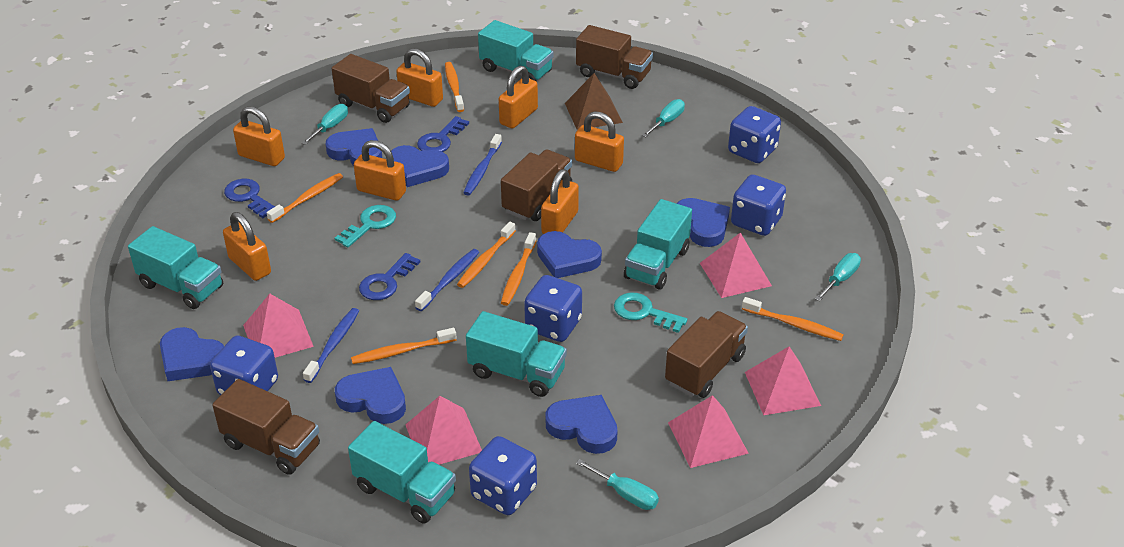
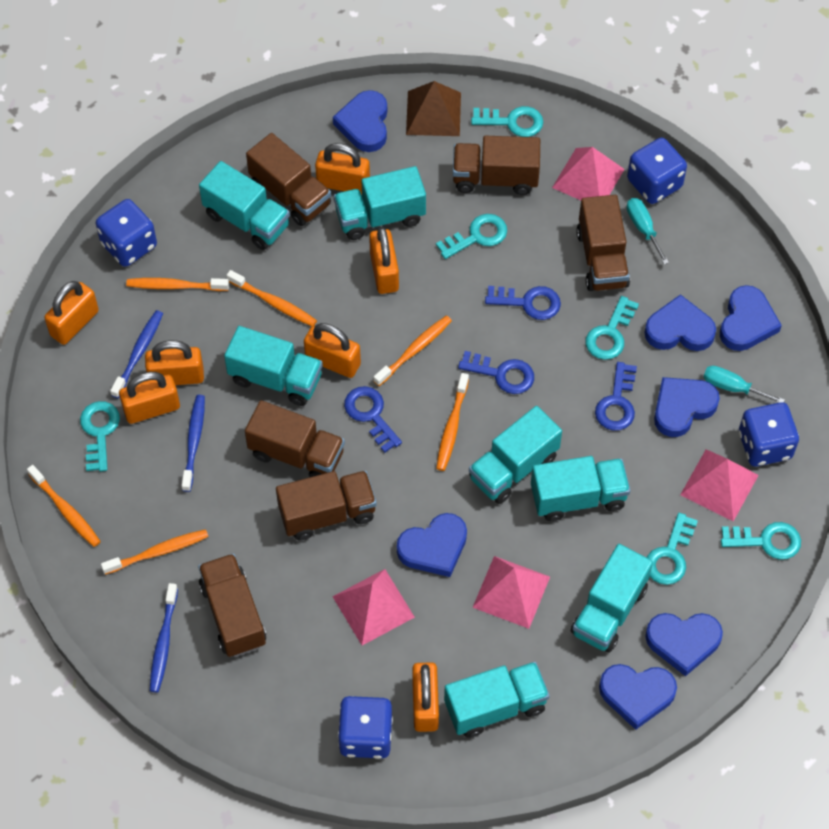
blue dice: 5 -> 4
blue key: 3 -> 4
brown truck: 5 -> 6
pink pyramid: 5 -> 4
turquoise key: 2 -> 6
turquoise screwdriver: 4 -> 2
turquoise truck: 5 -> 7

